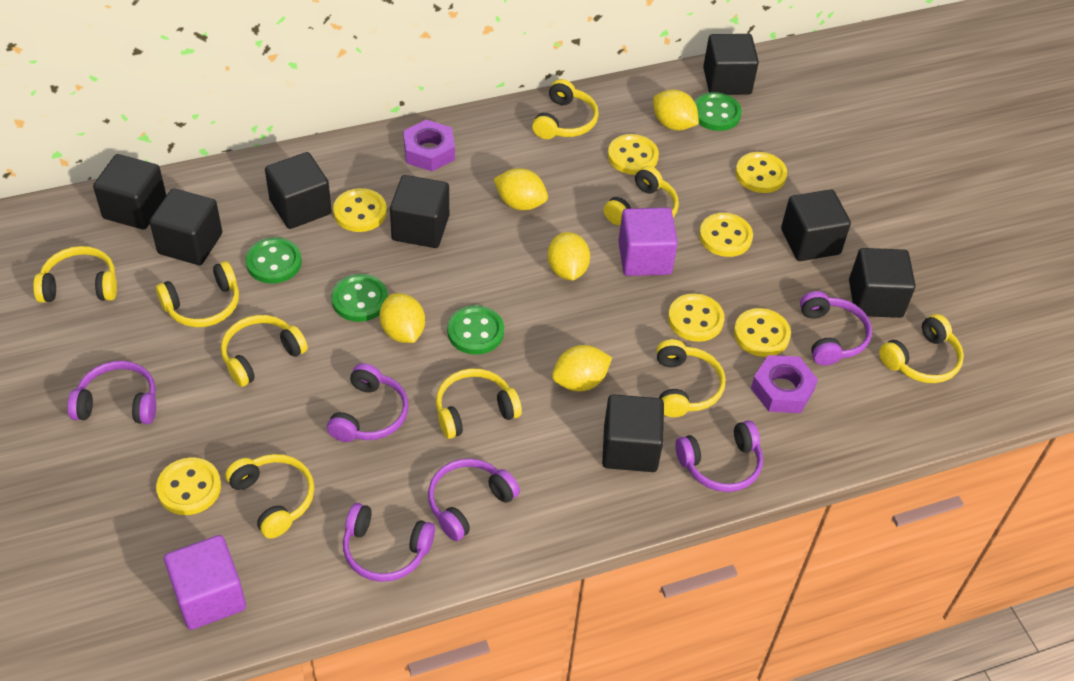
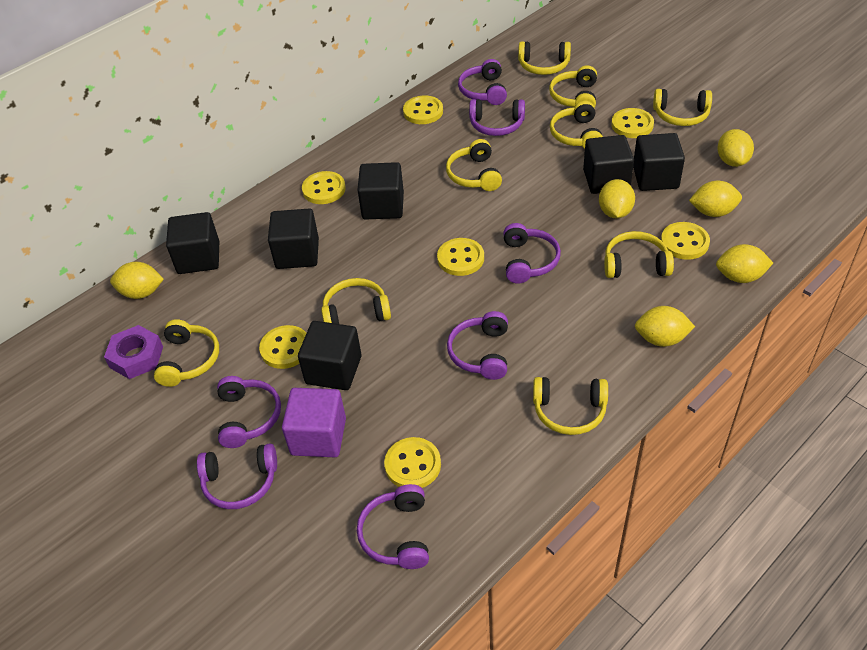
black cube: 8 -> 6
green button: 4 -> 0
purple cube: 2 -> 1
purple headphones: 6 -> 7
purple nut: 2 -> 1
yellow lemon: 5 -> 6

